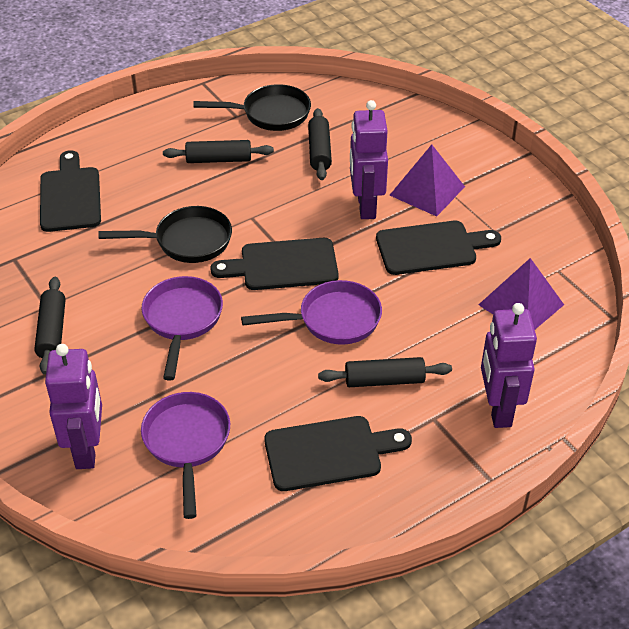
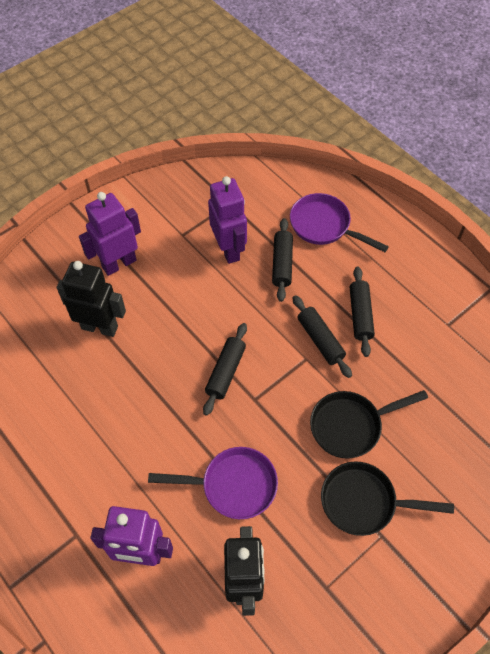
black cutting board: 4 -> 0
black robot: 0 -> 2
purple pan: 3 -> 2
purple pyramid: 2 -> 0

